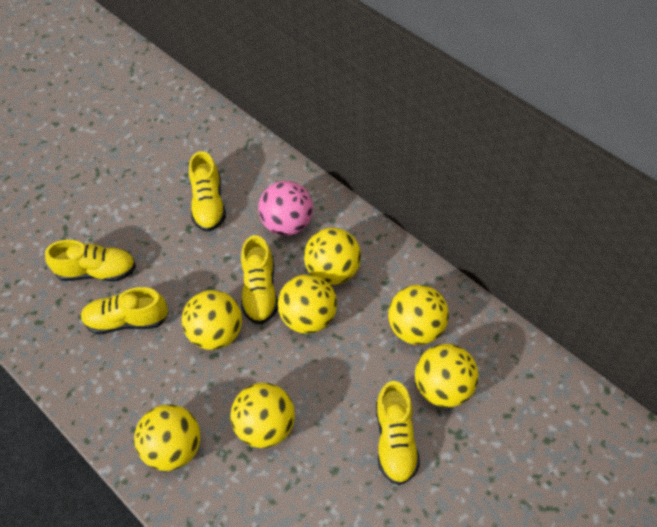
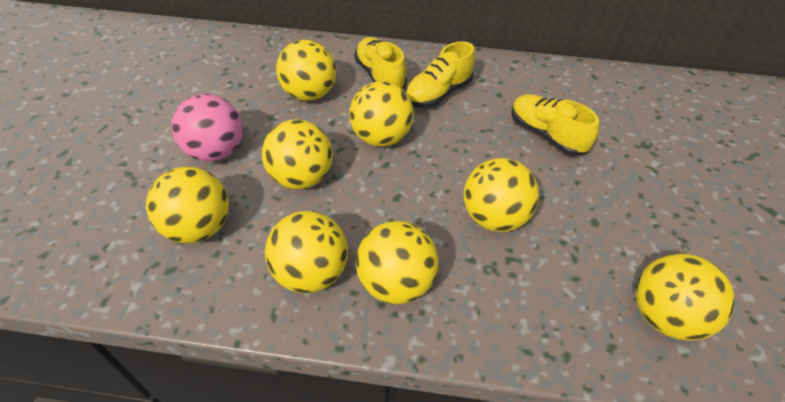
yellow ball: 7 -> 8
yellow shoe: 5 -> 3

